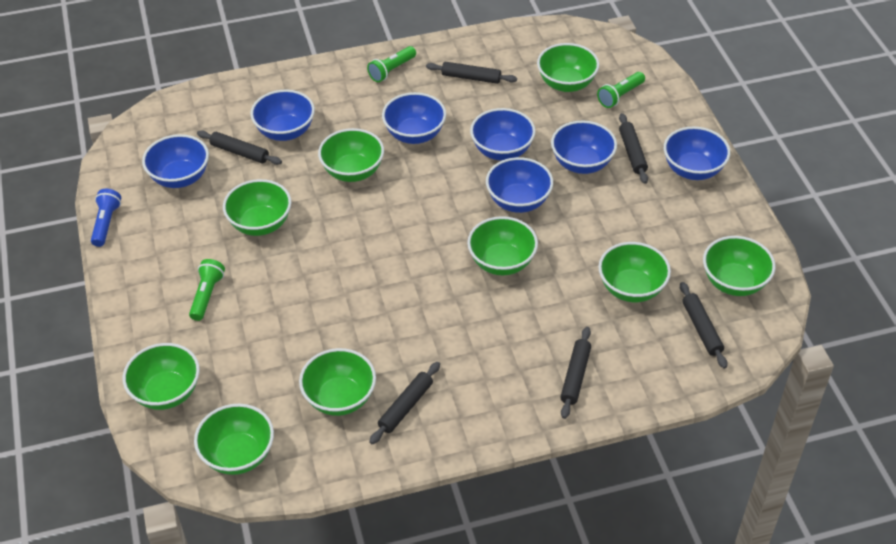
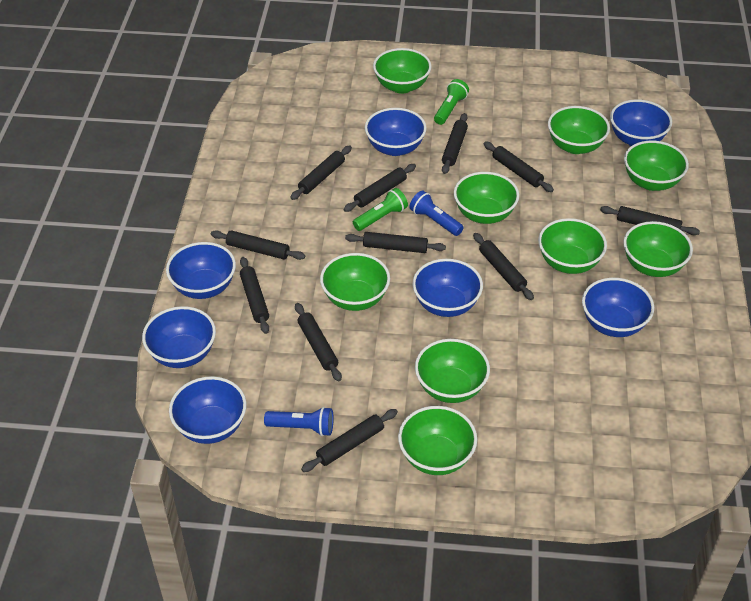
black rolling pin: 6 -> 11
blue flashlight: 1 -> 2
green flashlight: 3 -> 2

